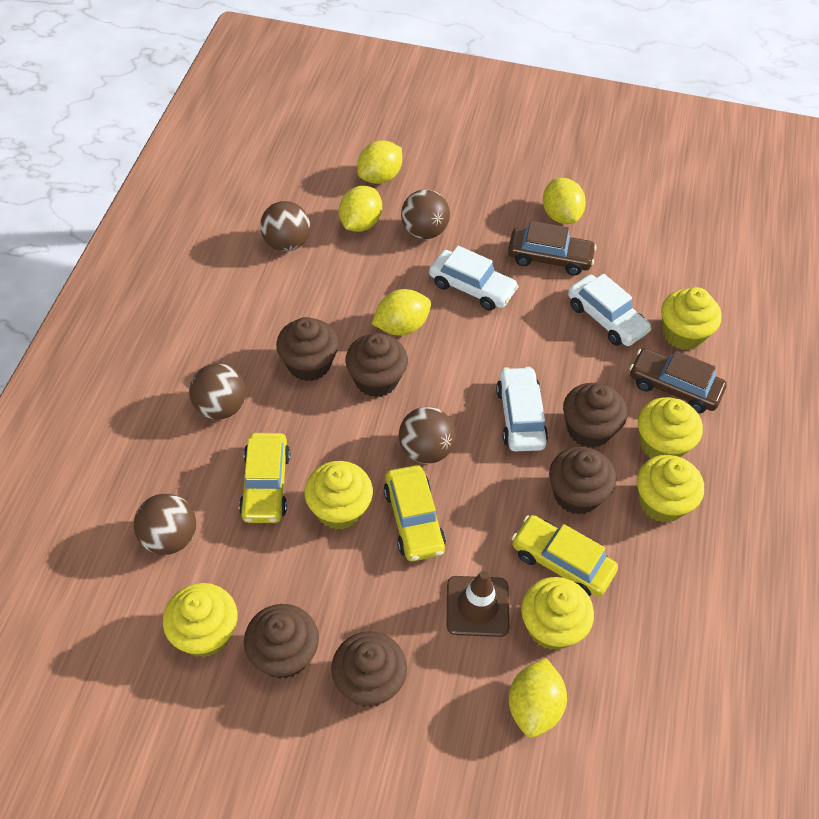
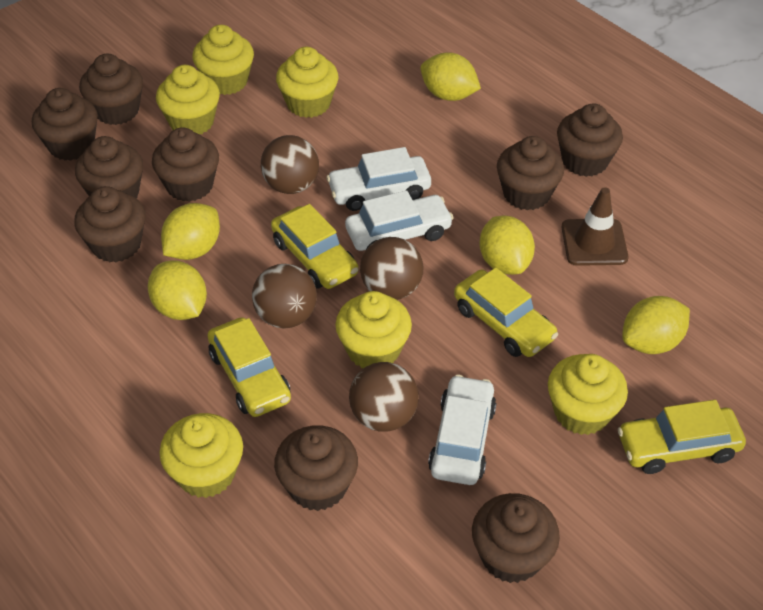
brown ball: 5 -> 4
brown car: 2 -> 0
brown cupcake: 6 -> 9
yellow car: 3 -> 4

